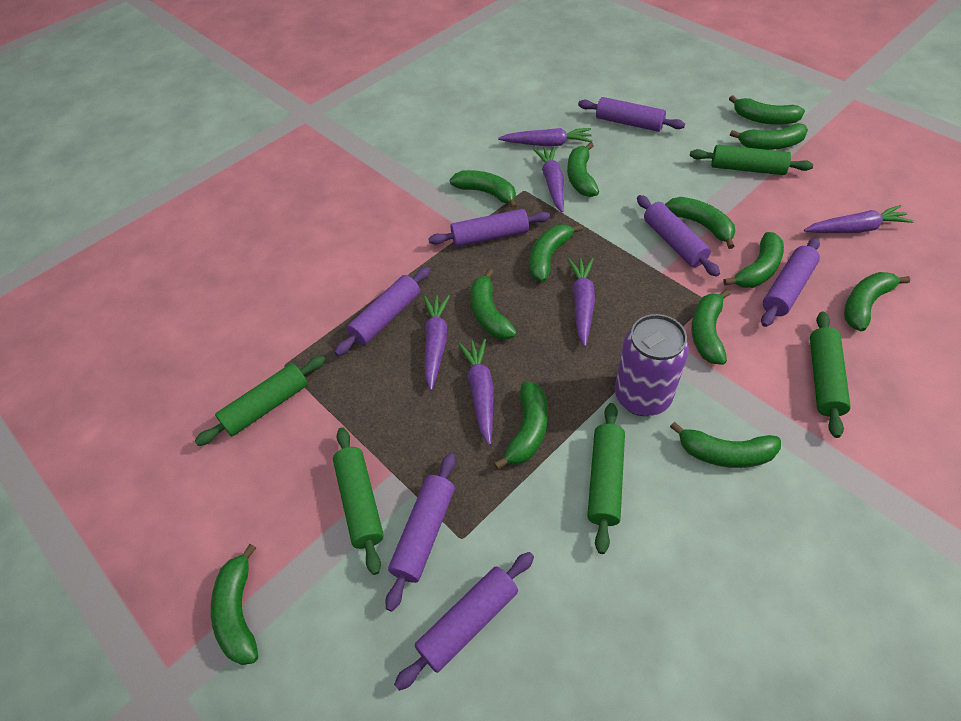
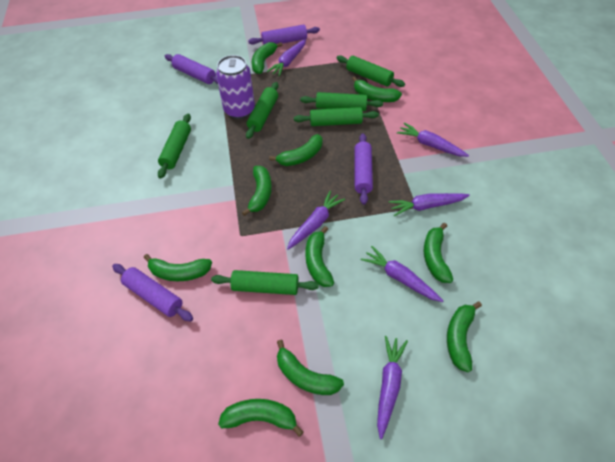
green banana: 13 -> 10
green rolling pin: 5 -> 6
purple rolling pin: 7 -> 4

